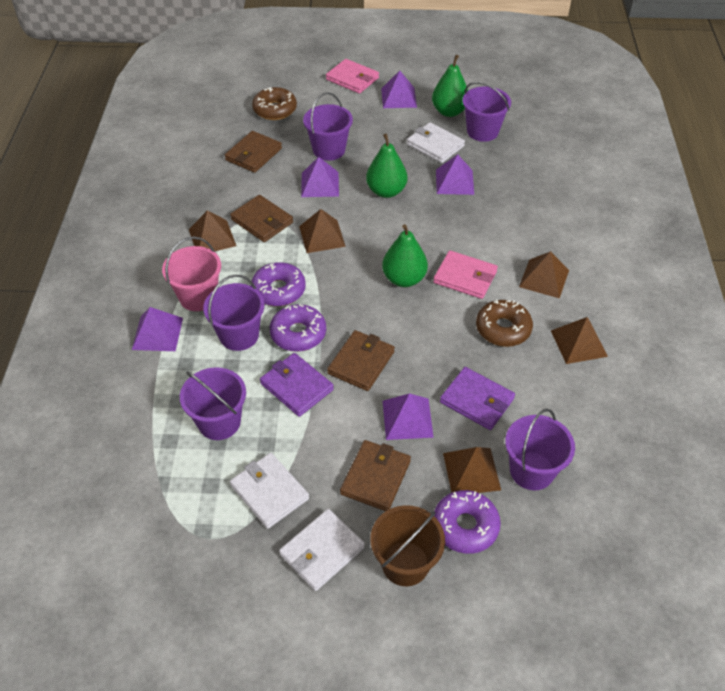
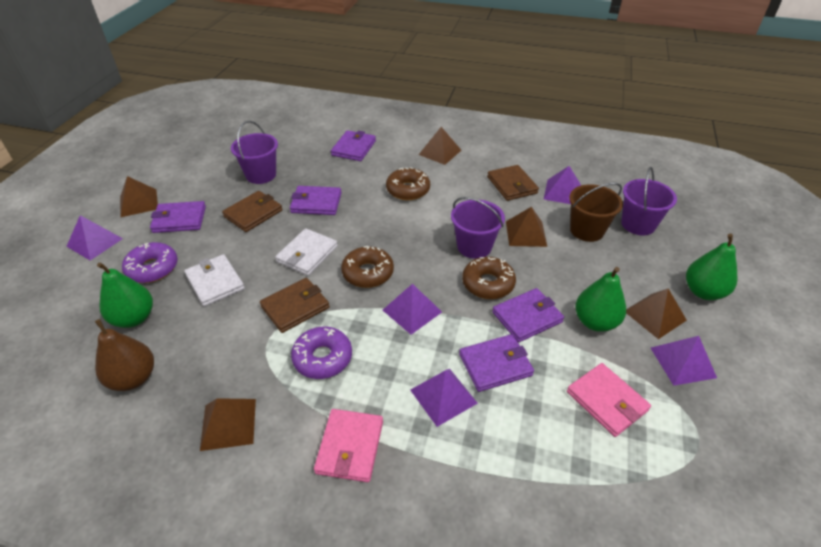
brown donut: 2 -> 3
brown pear: 0 -> 1
brown wallet: 4 -> 3
pink bucket: 1 -> 0
purple bucket: 5 -> 3
purple donut: 3 -> 2
purple wallet: 2 -> 5
white wallet: 3 -> 2

